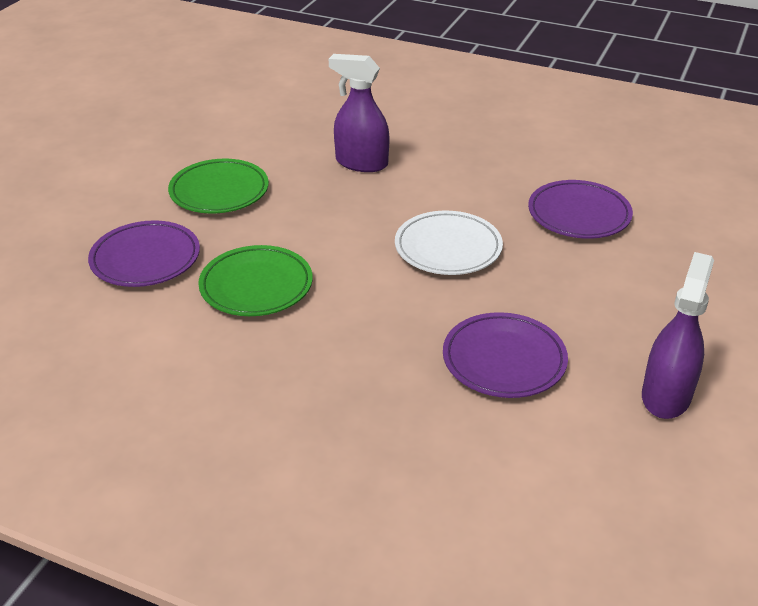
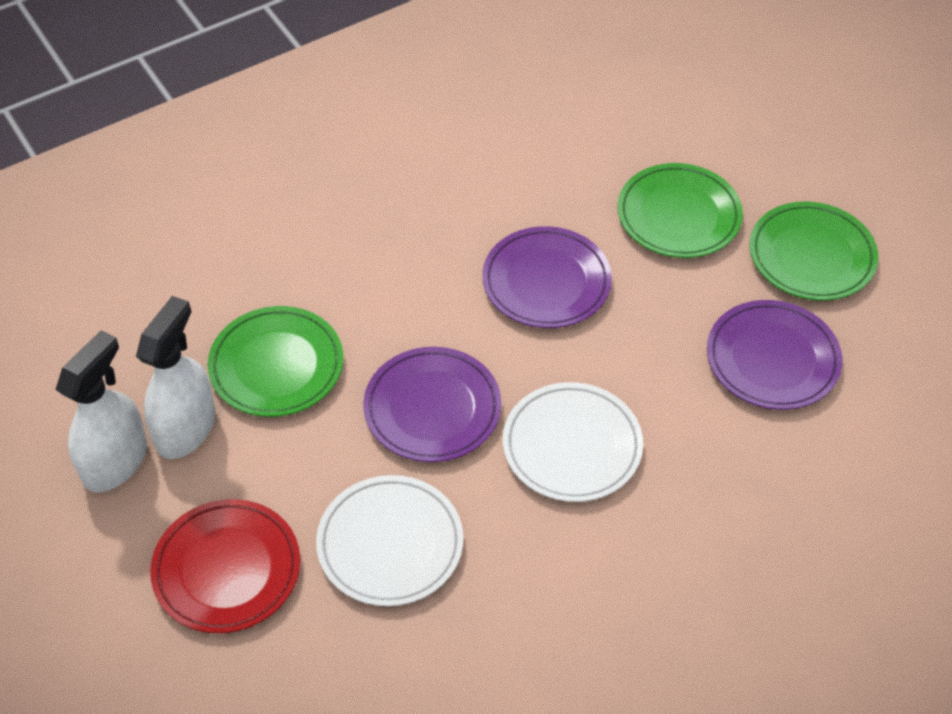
green plate: 2 -> 3
purple spray bottle: 2 -> 0
red plate: 0 -> 1
white plate: 1 -> 2
white spray bottle: 0 -> 2

